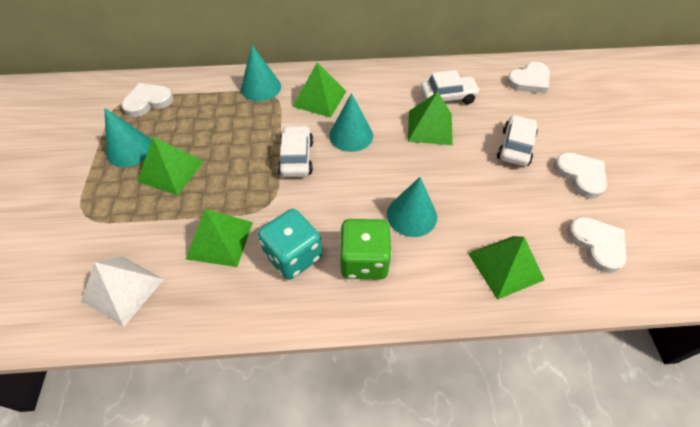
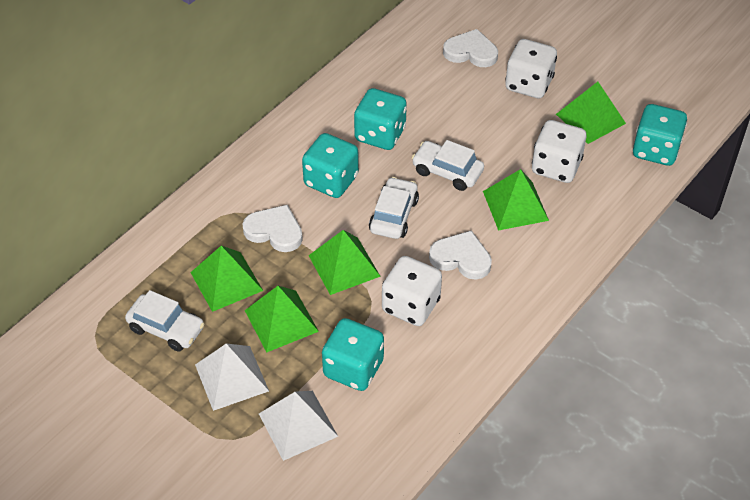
green dice: 1 -> 0
turquoise cone: 4 -> 0
turquoise dice: 1 -> 4
white dice: 0 -> 3
white heart: 4 -> 3
white pyramid: 1 -> 2

